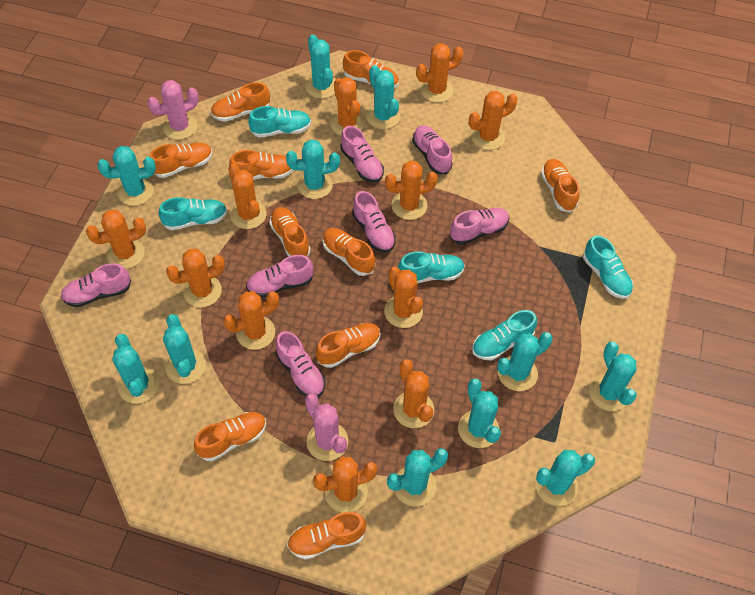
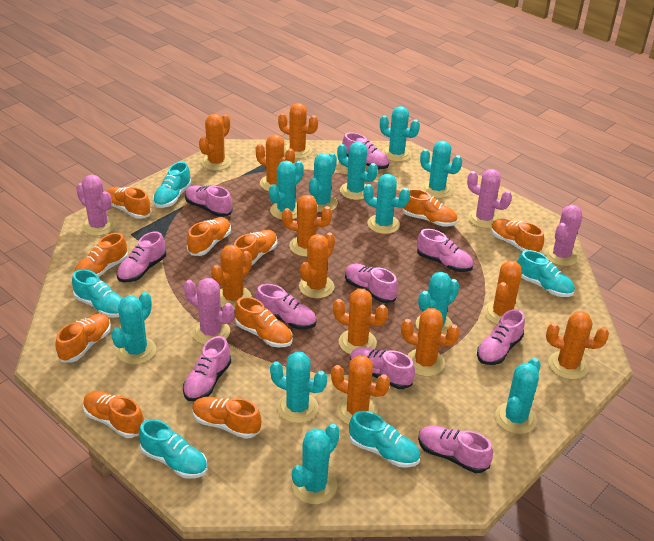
pink cactus: 2 -> 4
pink shoe: 7 -> 10

